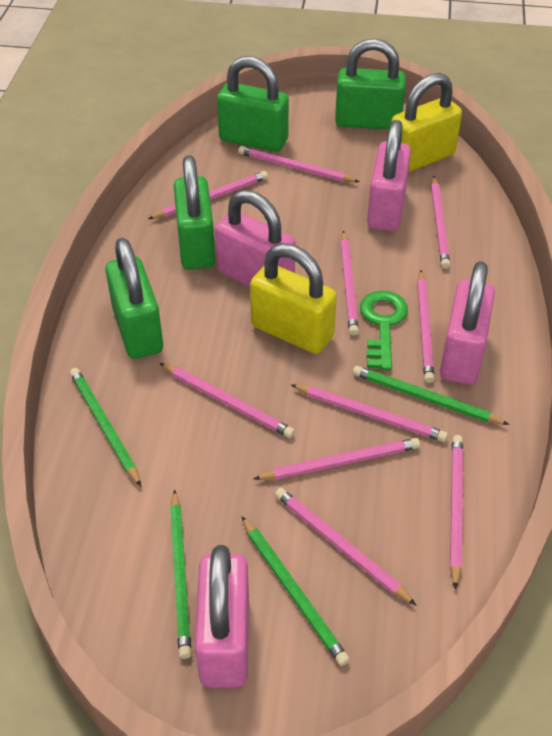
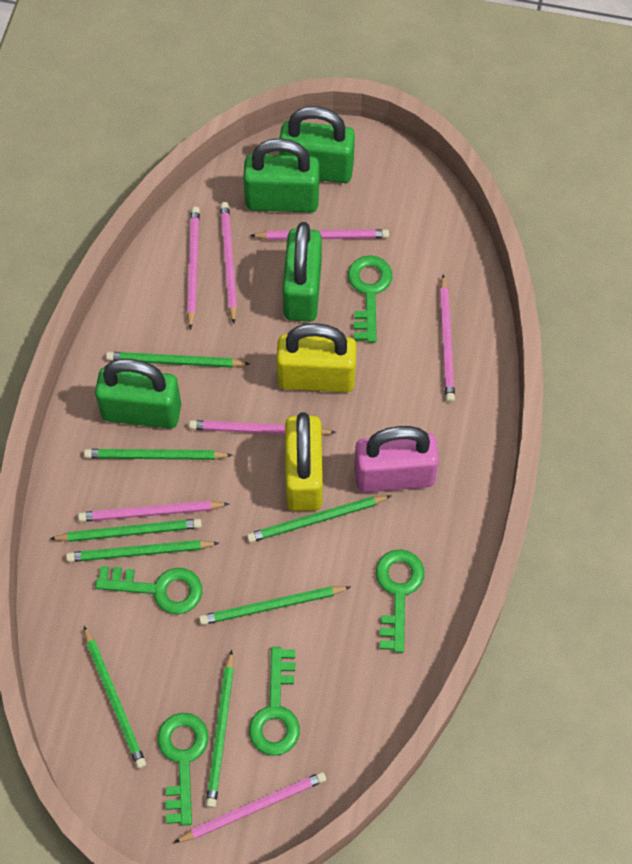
green key: 1 -> 5
green pencil: 4 -> 8
pink padlock: 4 -> 1
pink pencil: 10 -> 7

